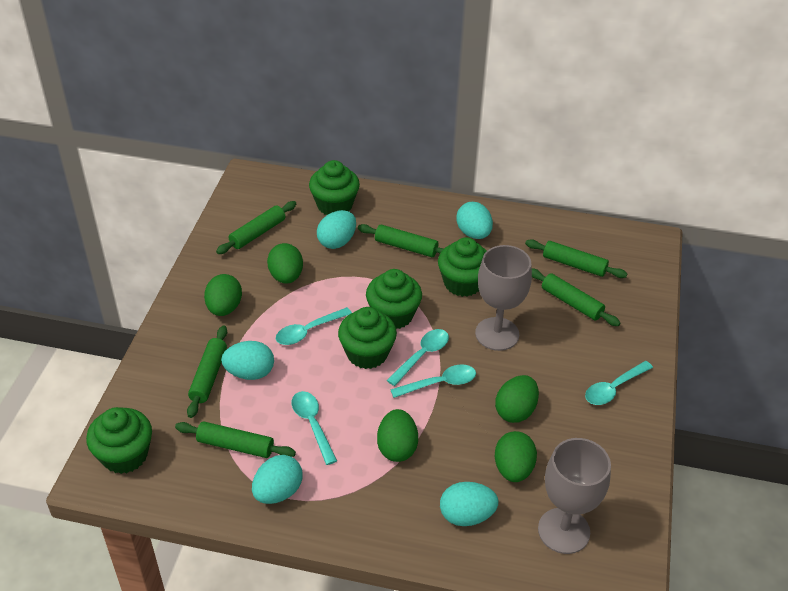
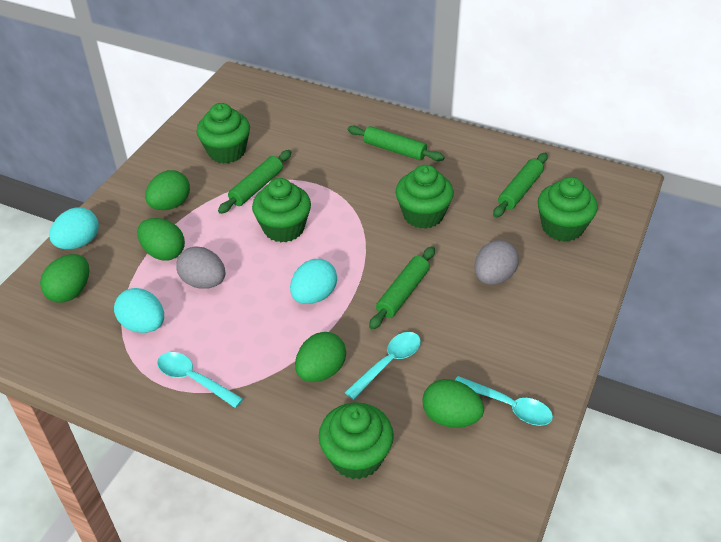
green rolling pin: 6 -> 4
grey egg: 0 -> 2
grey goblet: 2 -> 0
turquoise egg: 5 -> 3
turquoise spoon: 5 -> 3

